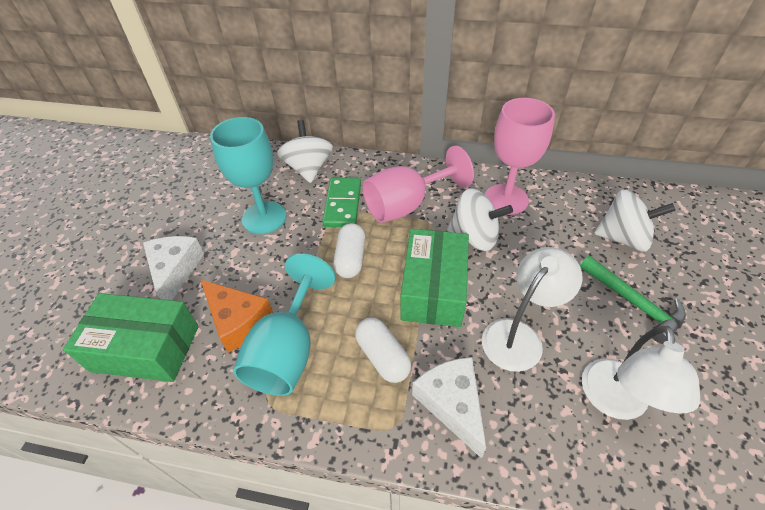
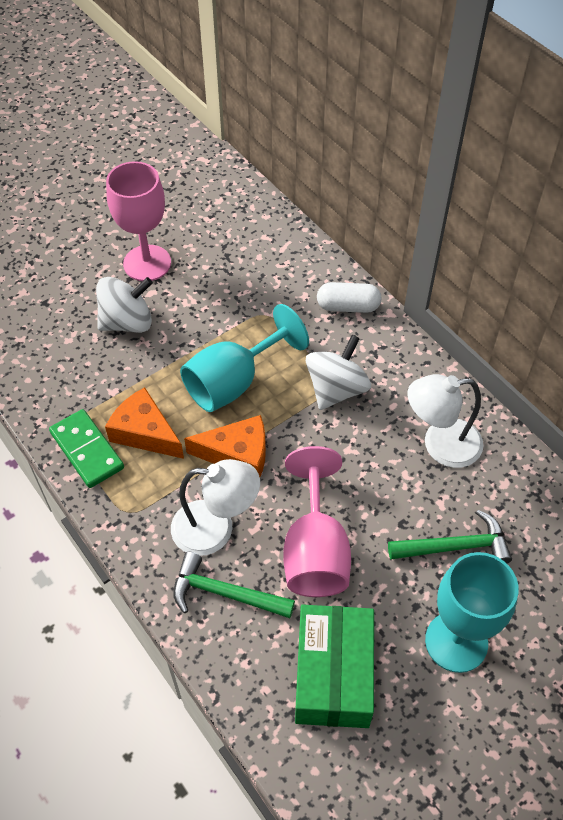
green box: 2 -> 1
green hammer: 1 -> 2
orange cheese: 1 -> 2
white capsule: 2 -> 1
white cheese: 2 -> 0
white spinning top: 3 -> 2

